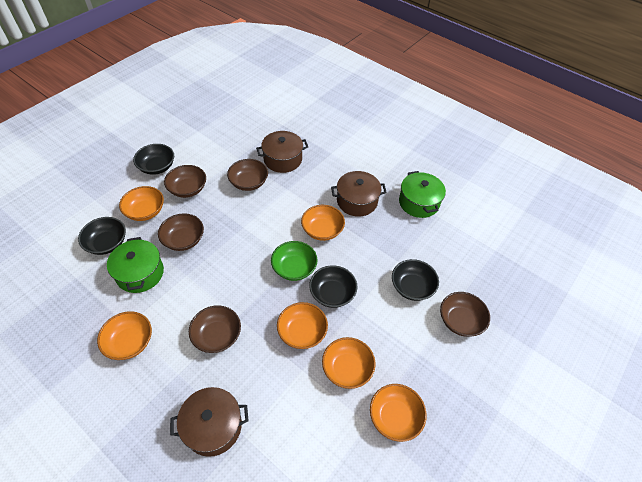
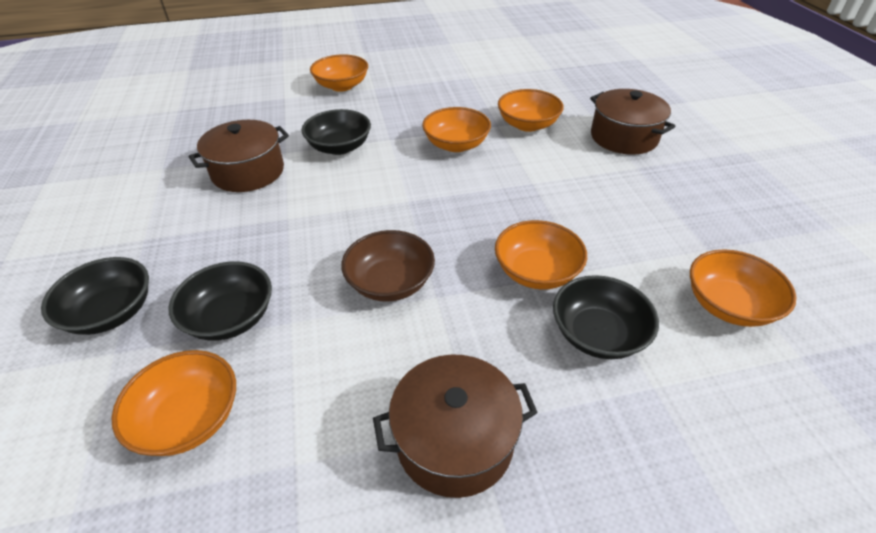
brown bowl: 5 -> 1
green bowl: 1 -> 0
green pot: 2 -> 0

